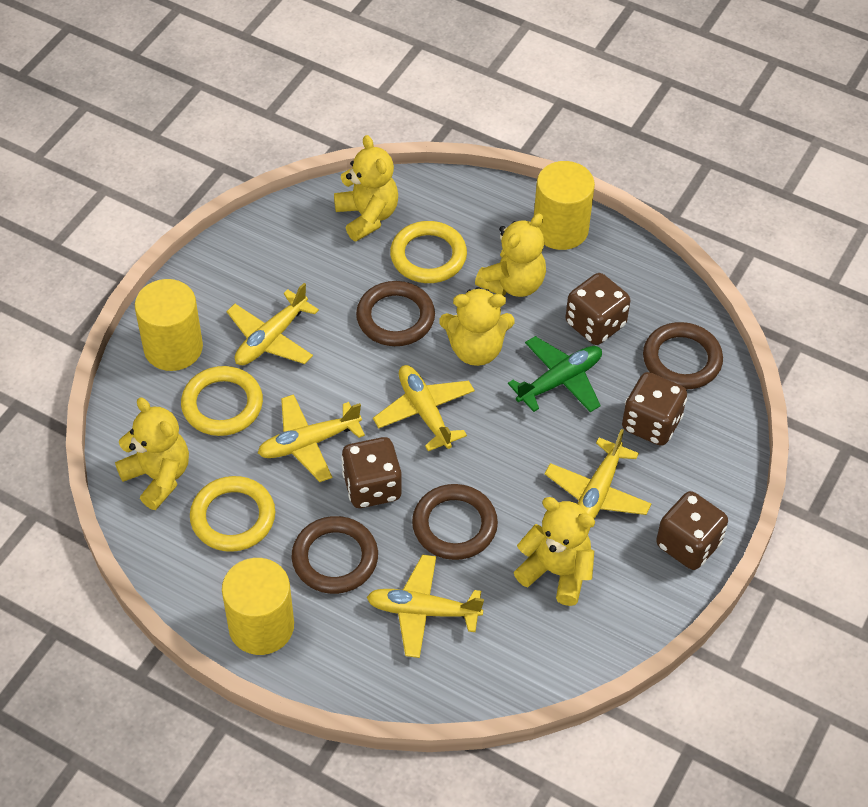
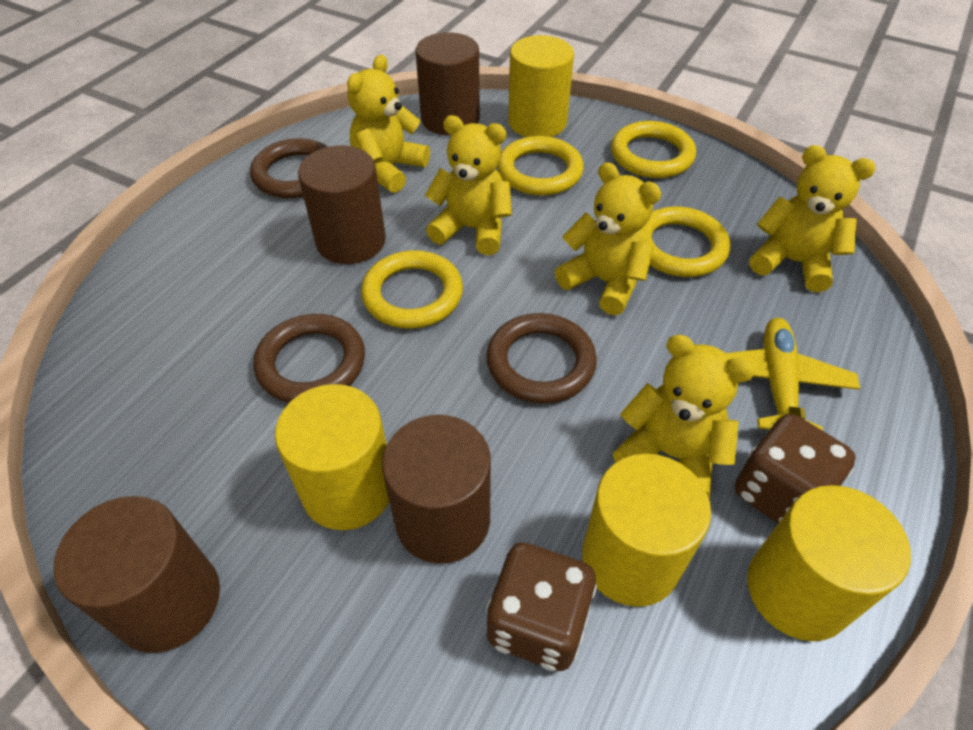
brown cylinder: 0 -> 4
brown dice: 4 -> 2
brown ring: 4 -> 3
green plane: 1 -> 0
yellow cylinder: 3 -> 4
yellow plane: 5 -> 1
yellow ring: 3 -> 4

